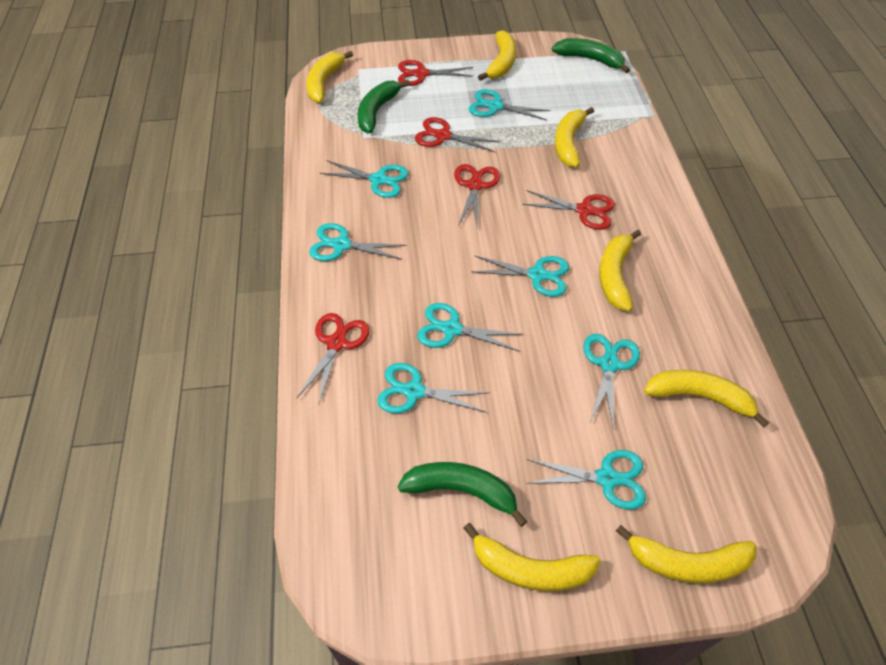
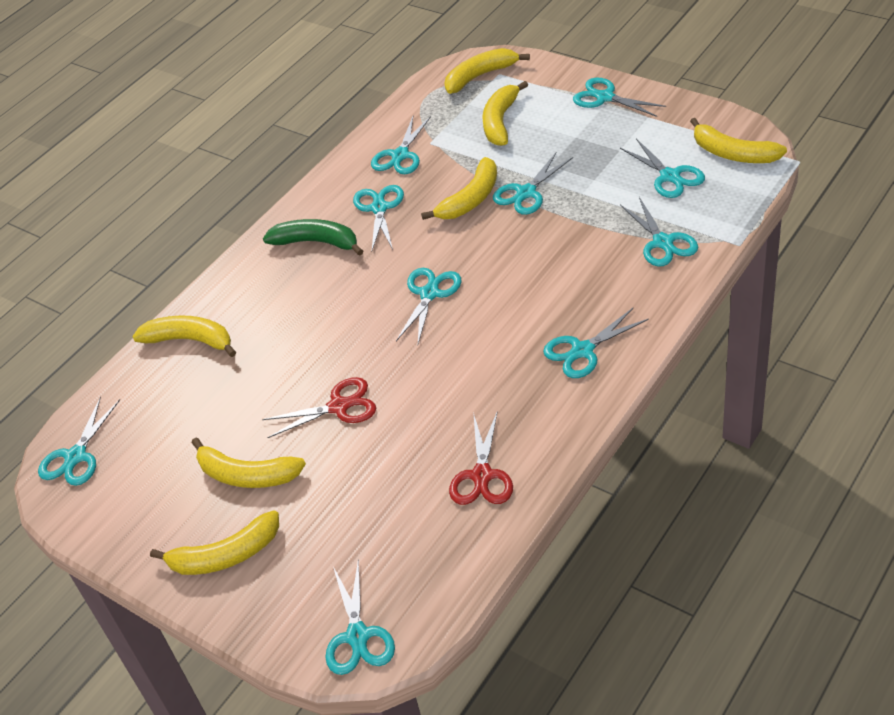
green banana: 3 -> 1
red scissors: 5 -> 2
turquoise scissors: 8 -> 10

